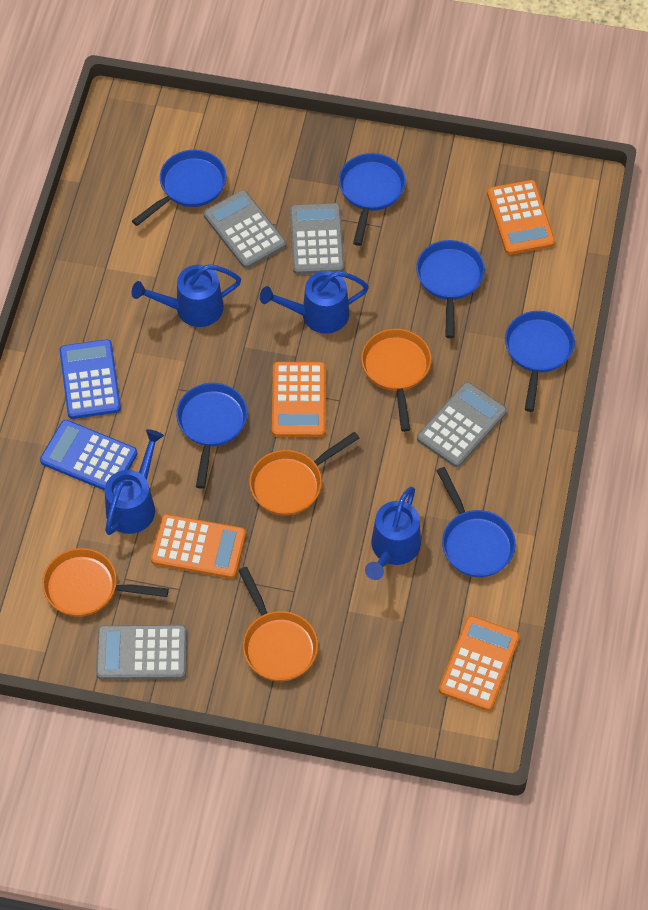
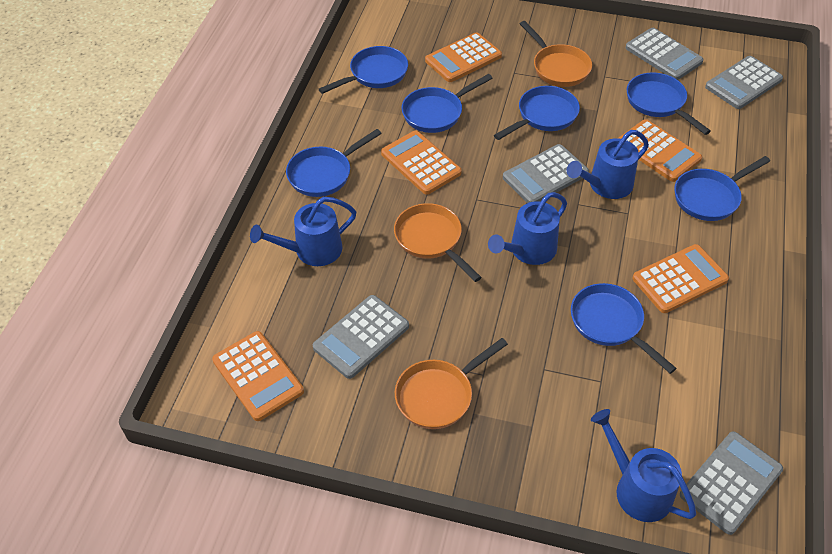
blue calculator: 2 -> 0
blue pan: 6 -> 7
grey calculator: 4 -> 5
orange calculator: 4 -> 5
orange pan: 4 -> 3

